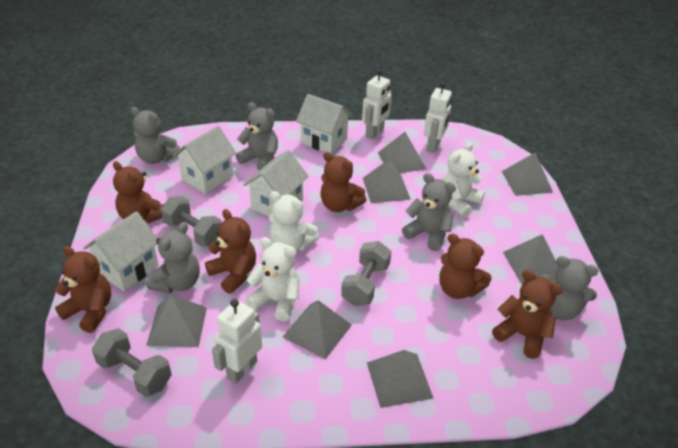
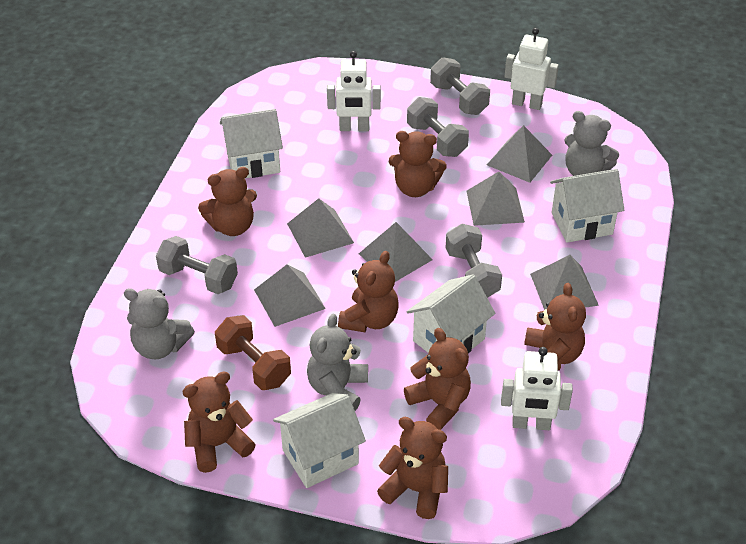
brown dumbbell: 0 -> 1
brown teddy bear: 6 -> 7
grey dumbbell: 3 -> 4
grey pyramid: 7 -> 6
grey teddy bear: 5 -> 3
white teddy bear: 3 -> 0

